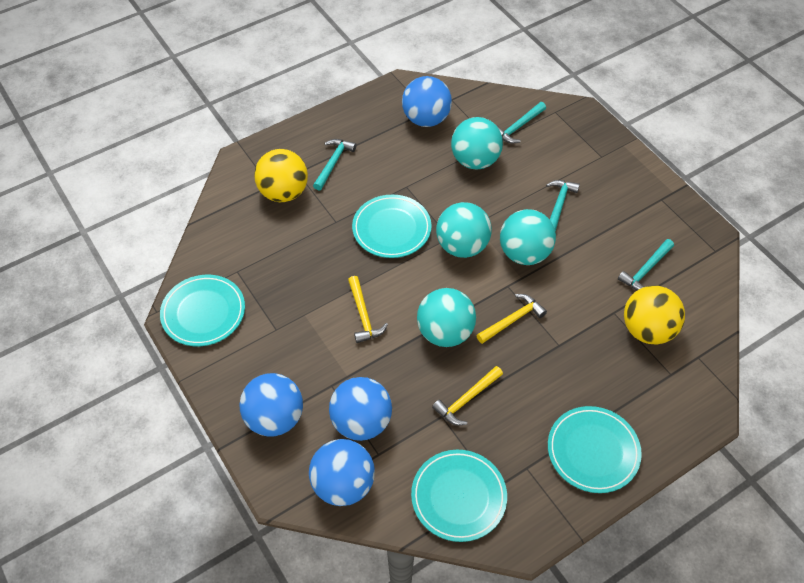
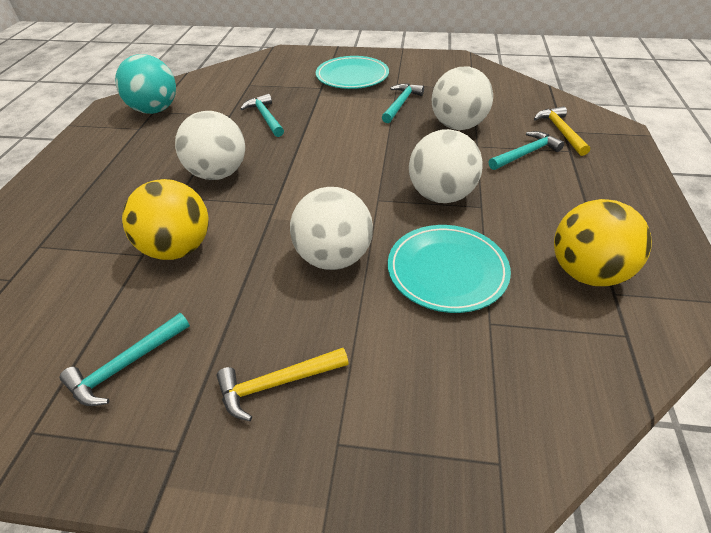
blue ball: 4 -> 0
turquoise ball: 4 -> 1
turquoise plate: 4 -> 2
white ball: 0 -> 4
yellow hammer: 3 -> 2

